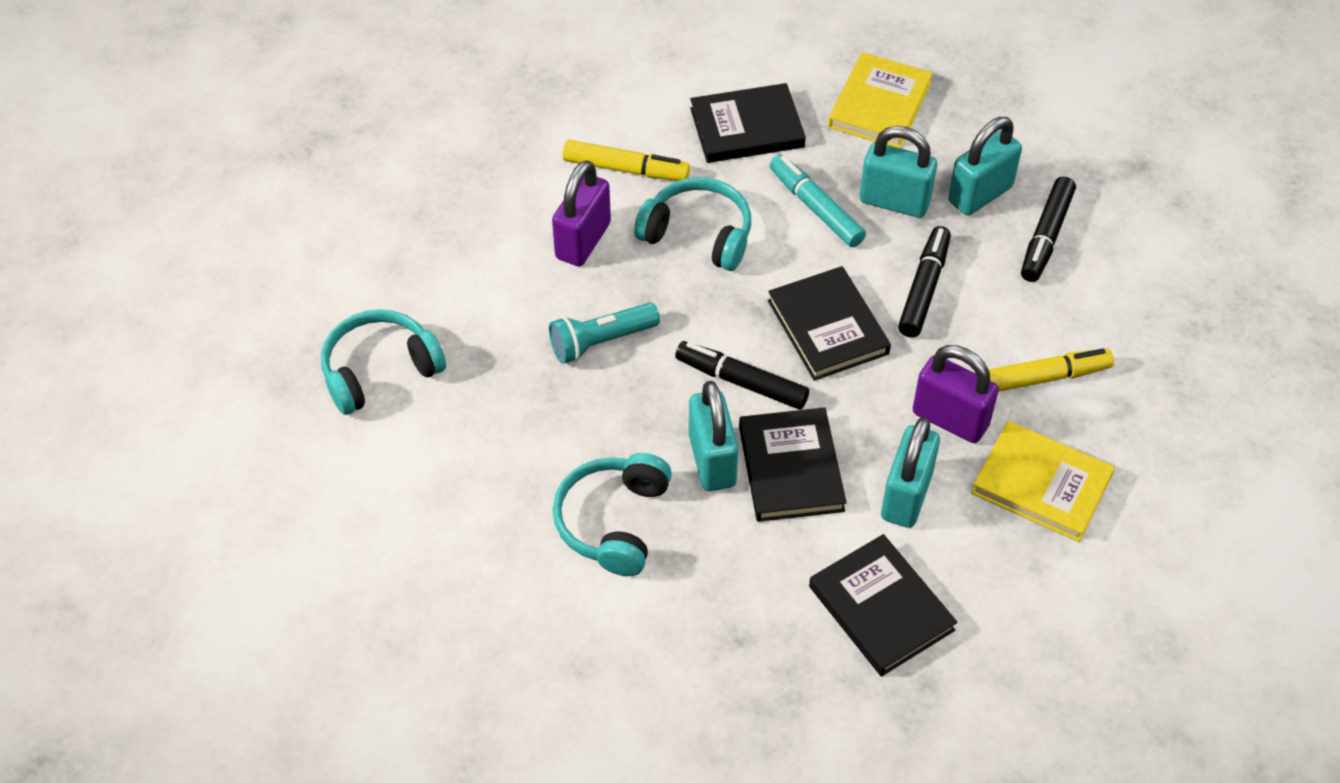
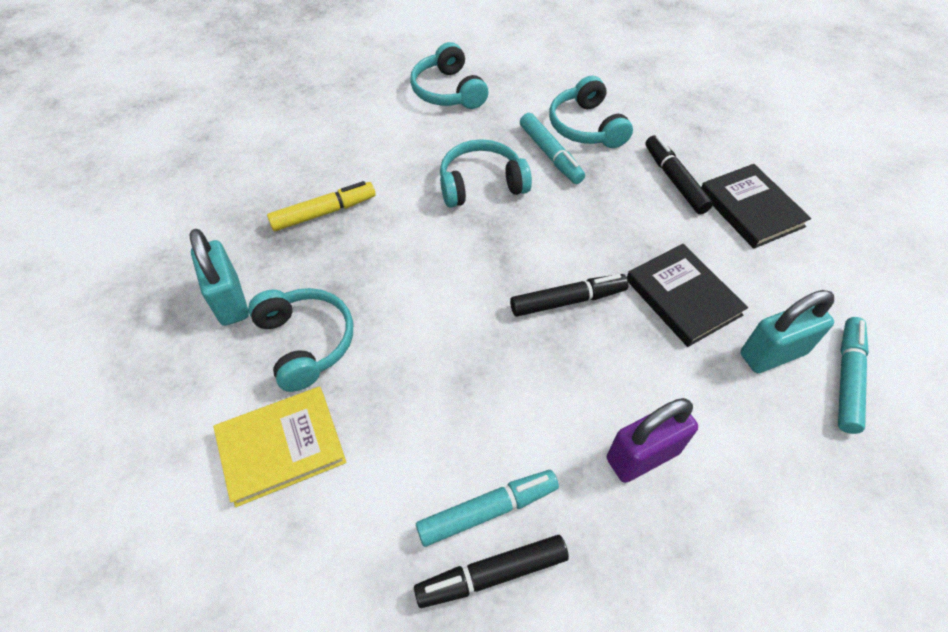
black book: 4 -> 2
purple padlock: 2 -> 1
turquoise flashlight: 1 -> 0
turquoise headphones: 3 -> 4
turquoise marker: 1 -> 3
turquoise padlock: 4 -> 2
yellow book: 2 -> 1
yellow marker: 2 -> 1

